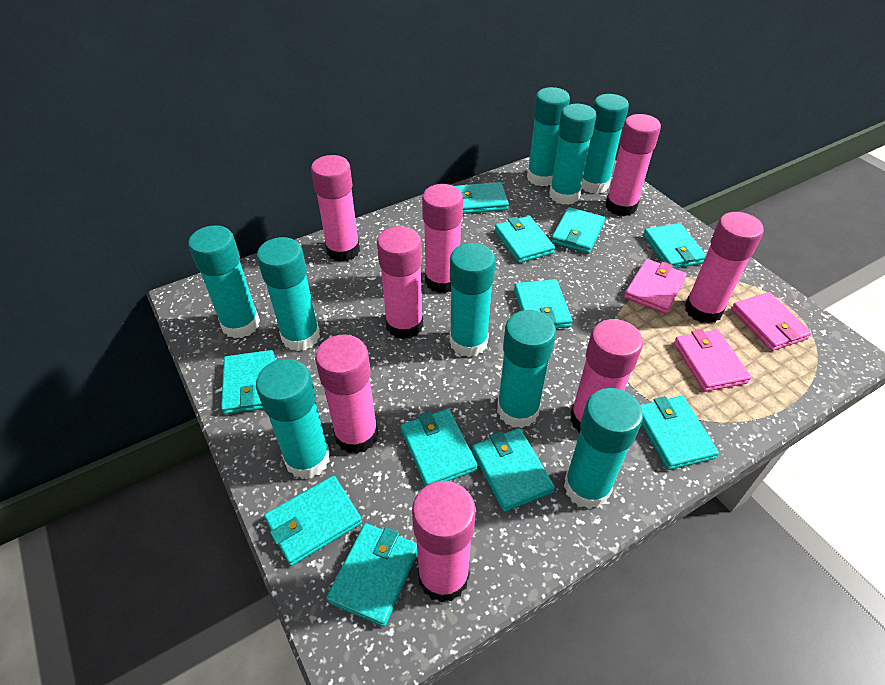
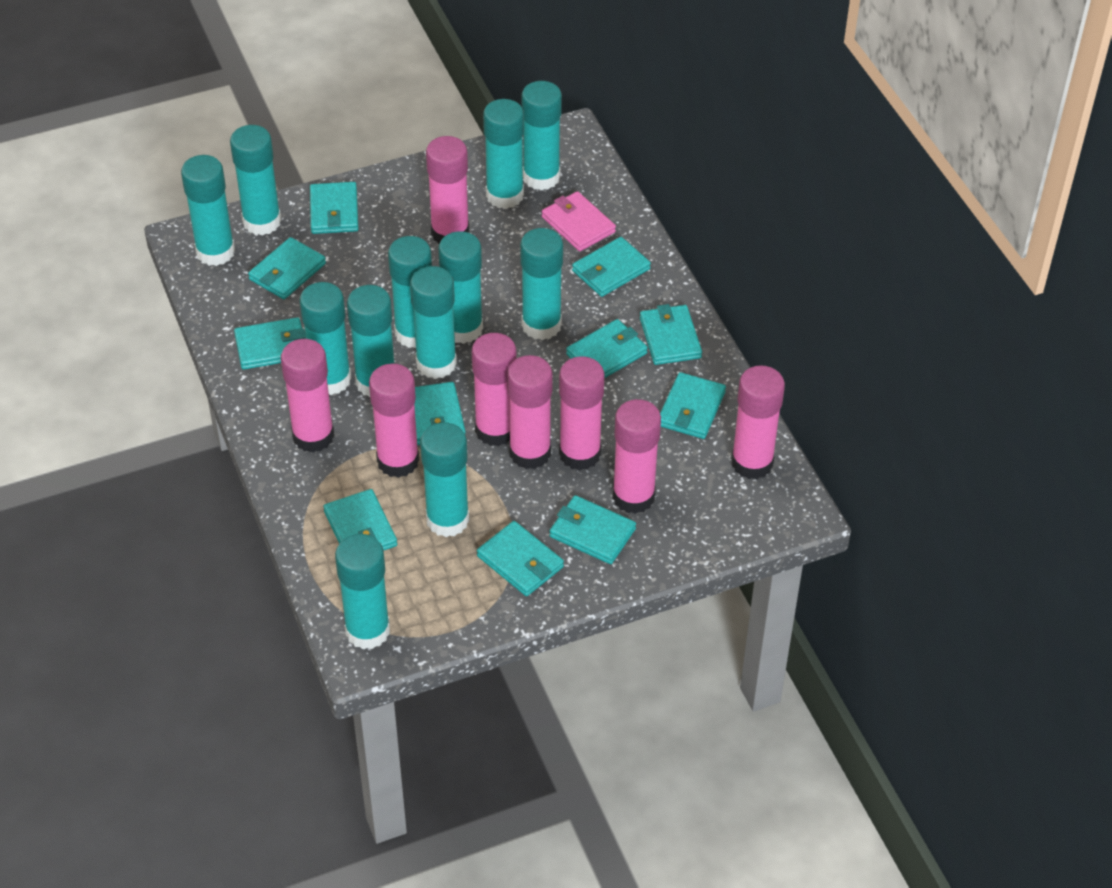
pink wallet: 3 -> 1
turquoise glue stick: 9 -> 12

